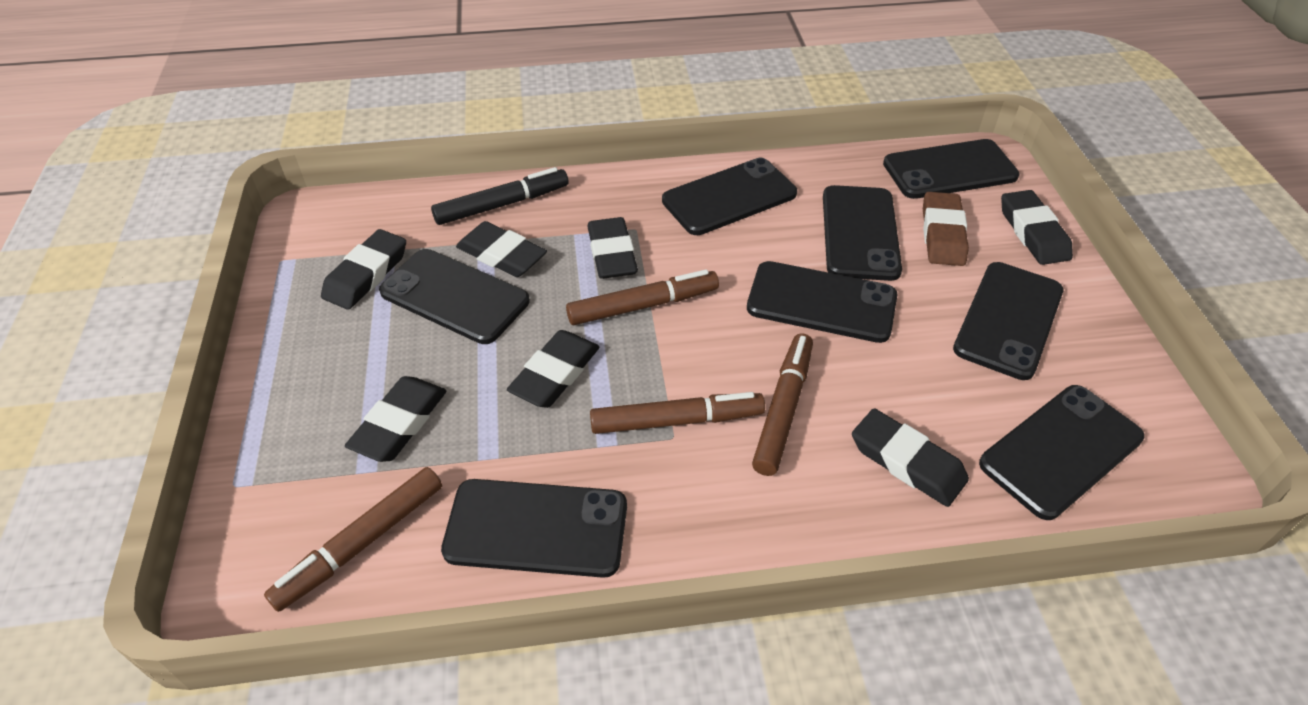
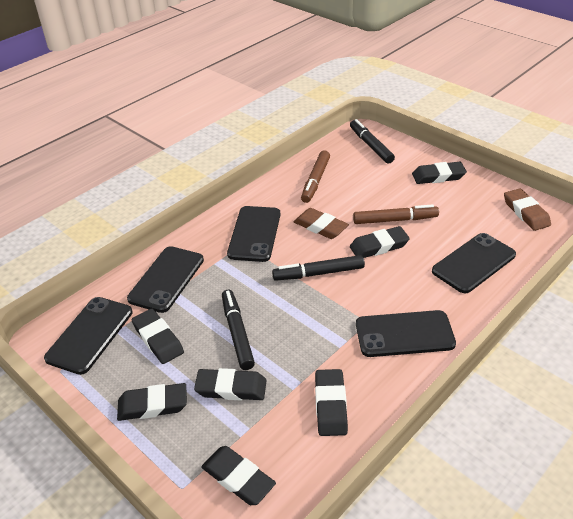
black marker: 1 -> 3
black phone: 8 -> 5
brown eraser: 1 -> 2
brown marker: 4 -> 2

